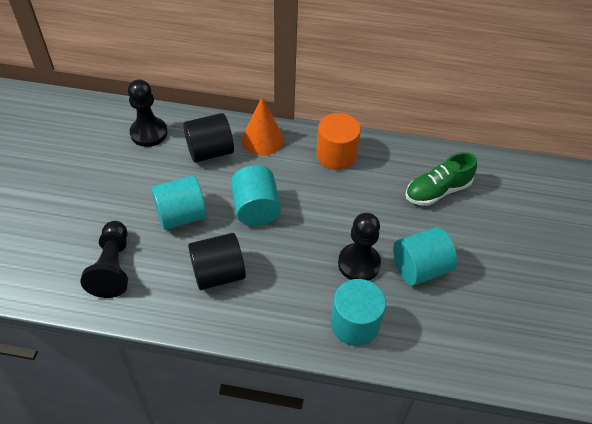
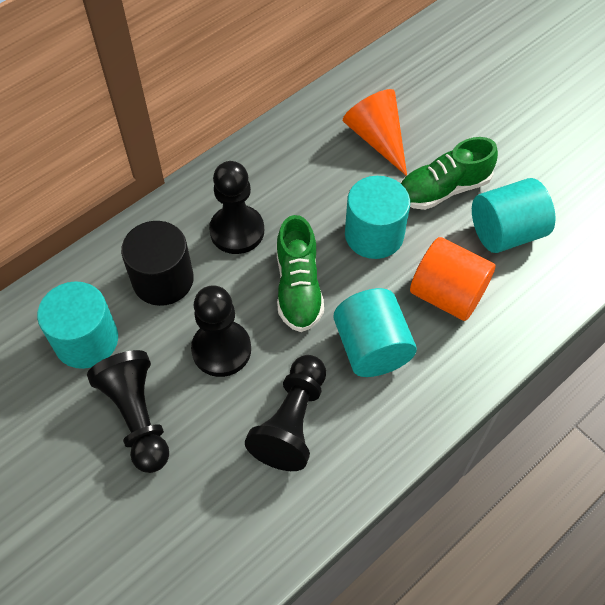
black cylinder: 2 -> 1
black pawn: 3 -> 4
green shoe: 1 -> 2

